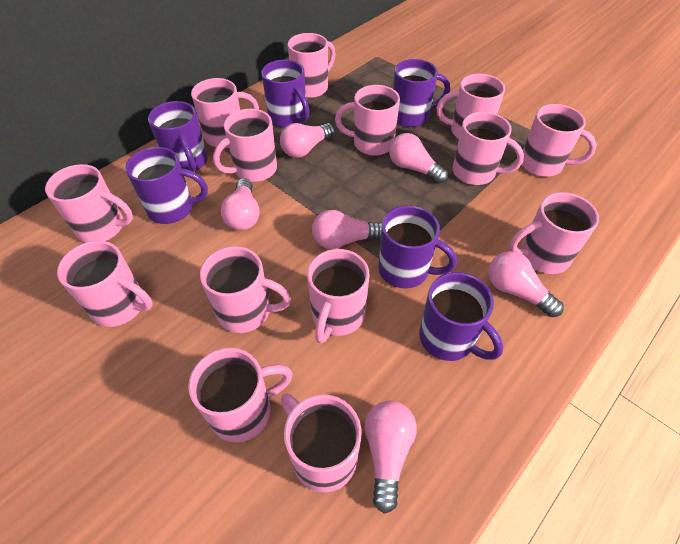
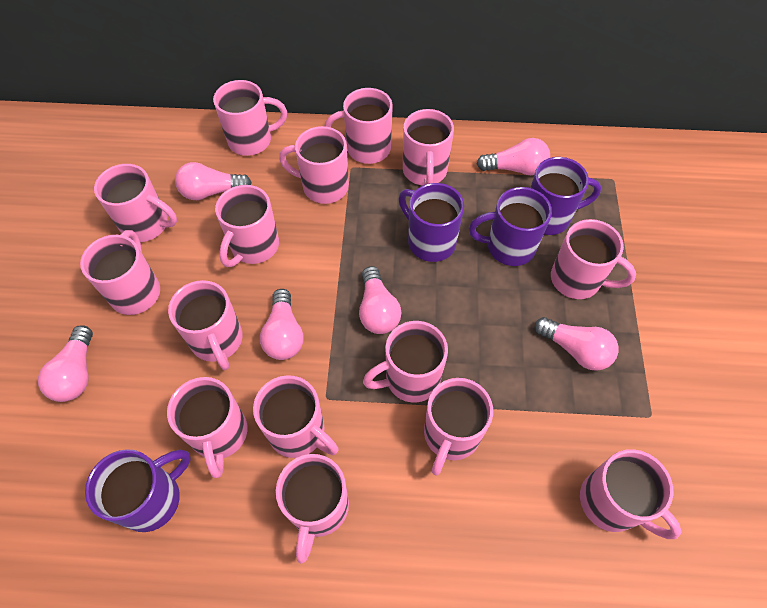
pink mug: 14 -> 15
purple mug: 6 -> 4

